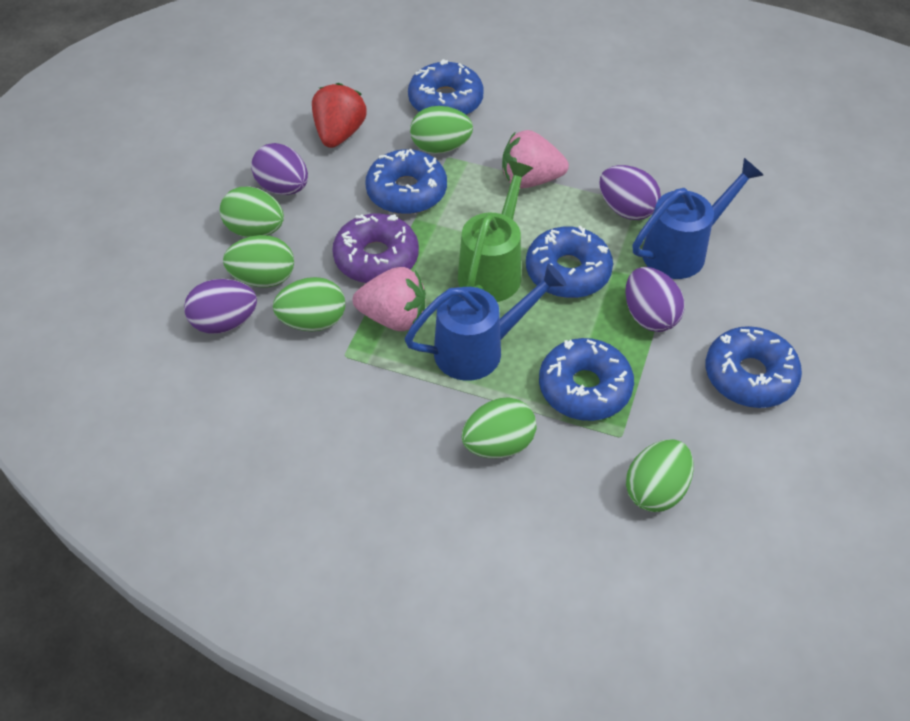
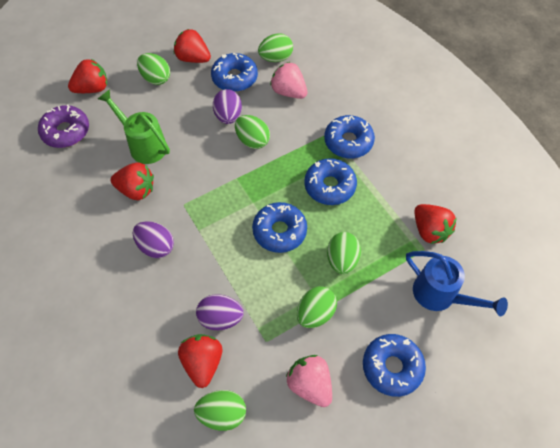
blue watering can: 2 -> 1
purple egg: 4 -> 3
red strawberry: 1 -> 5

